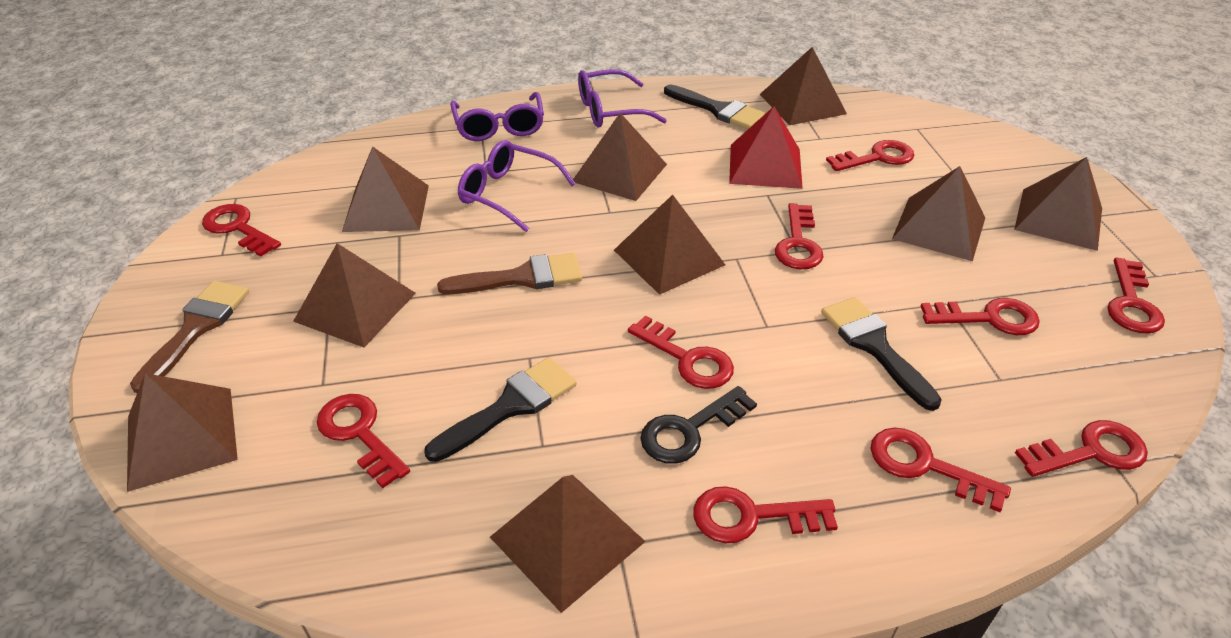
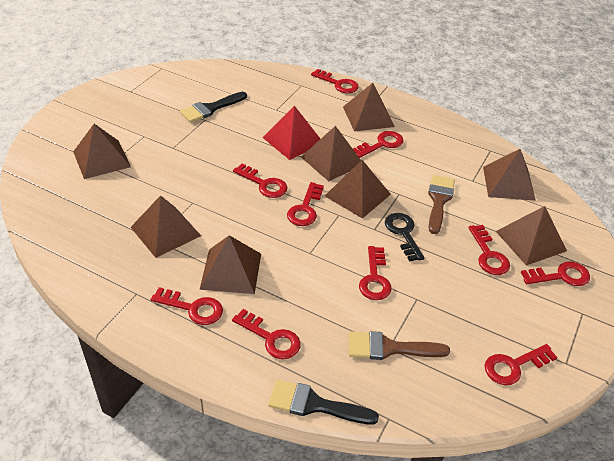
black brush: 3 -> 2
brown pyramid: 9 -> 8
purple glasses: 3 -> 0

